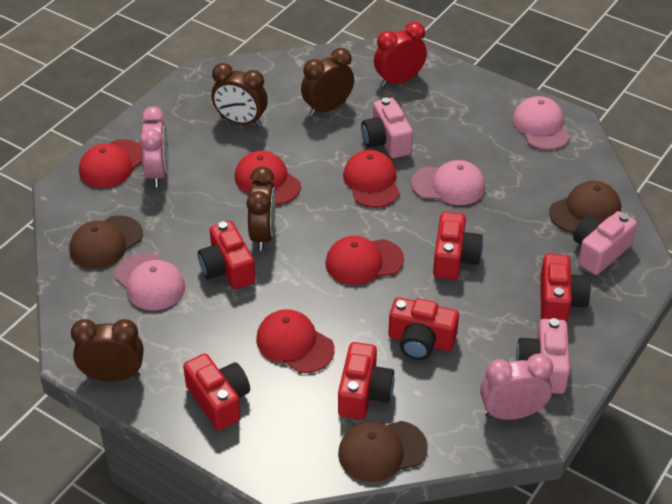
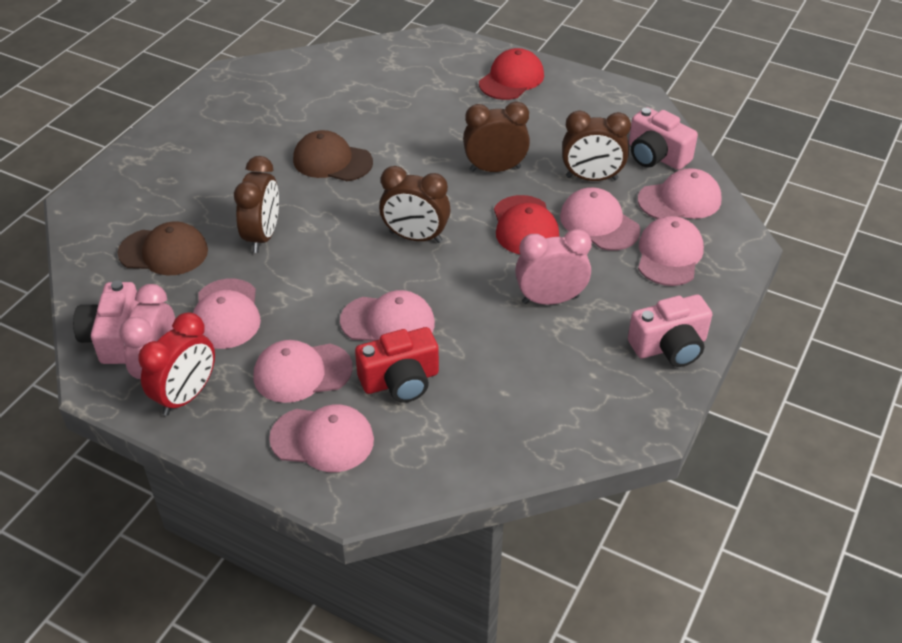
brown cap: 3 -> 2
pink cap: 3 -> 7
red camera: 6 -> 1
red cap: 5 -> 2

